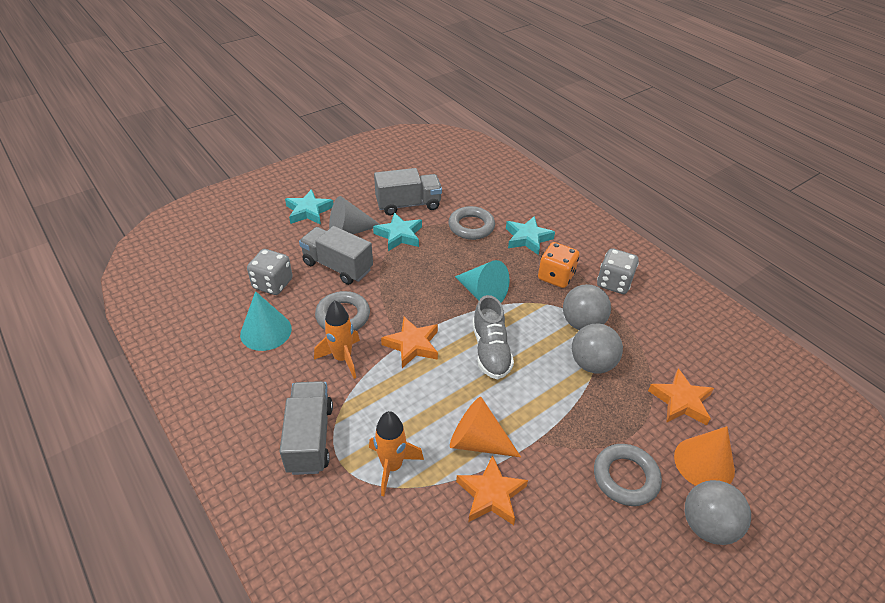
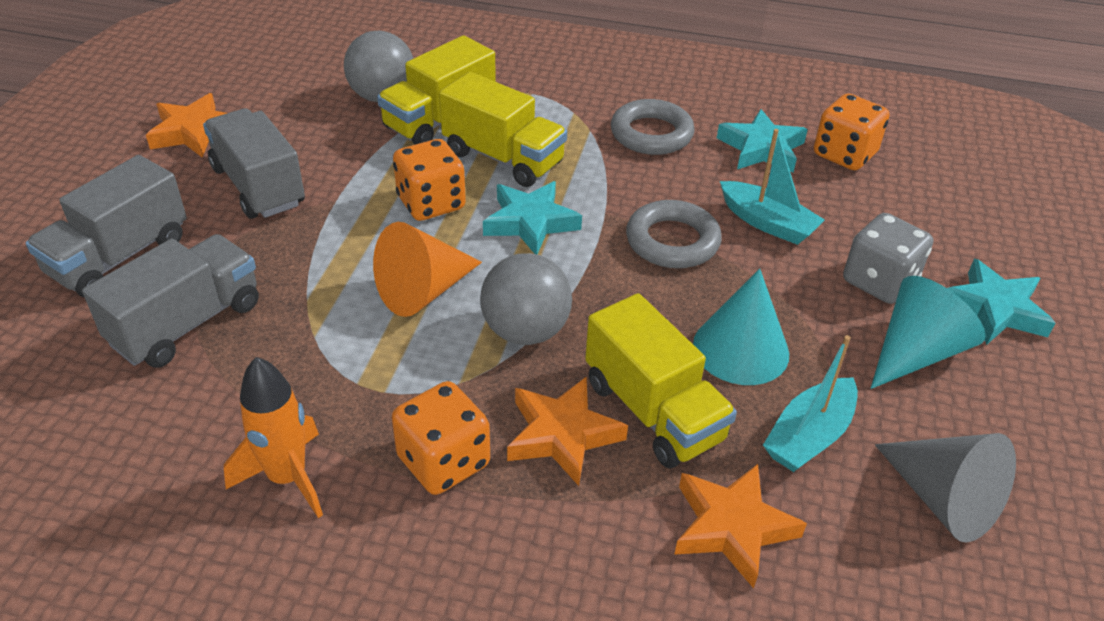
grey ball: 3 -> 2
grey dice: 2 -> 1
grey ring: 3 -> 2
grey shoe: 1 -> 0
orange cone: 2 -> 1
orange dice: 1 -> 3
orange rocket: 2 -> 1
turquoise boat: 0 -> 2
yellow truck: 0 -> 3

